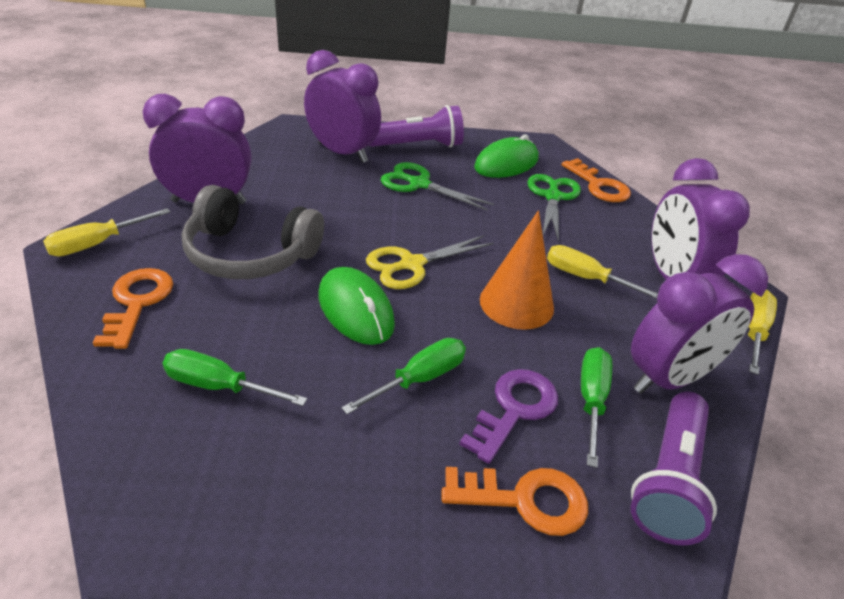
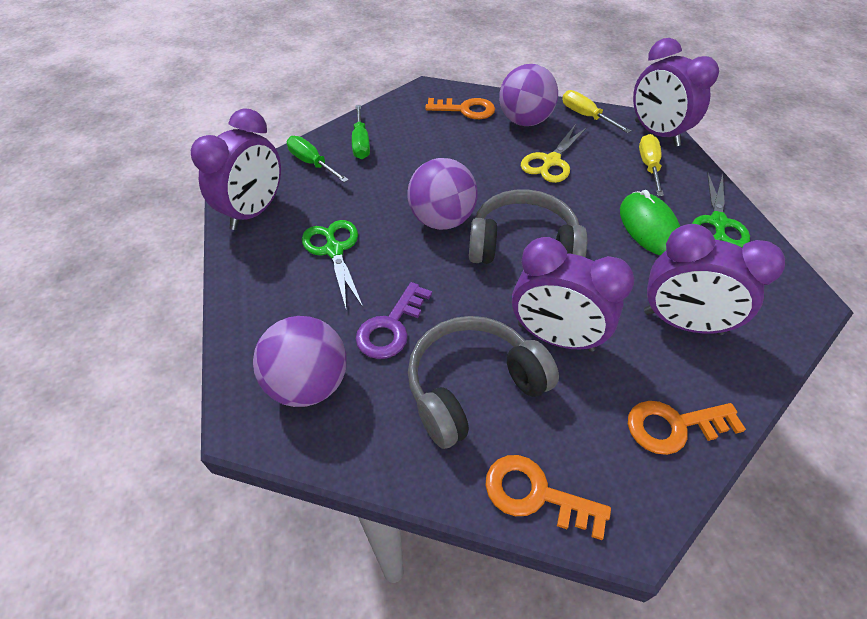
green mouse: 2 -> 1
green screwdriver: 3 -> 2
grey headphones: 1 -> 2
orange cone: 1 -> 0
purple ball: 0 -> 3
purple flashlight: 2 -> 0
yellow screwdriver: 3 -> 2

